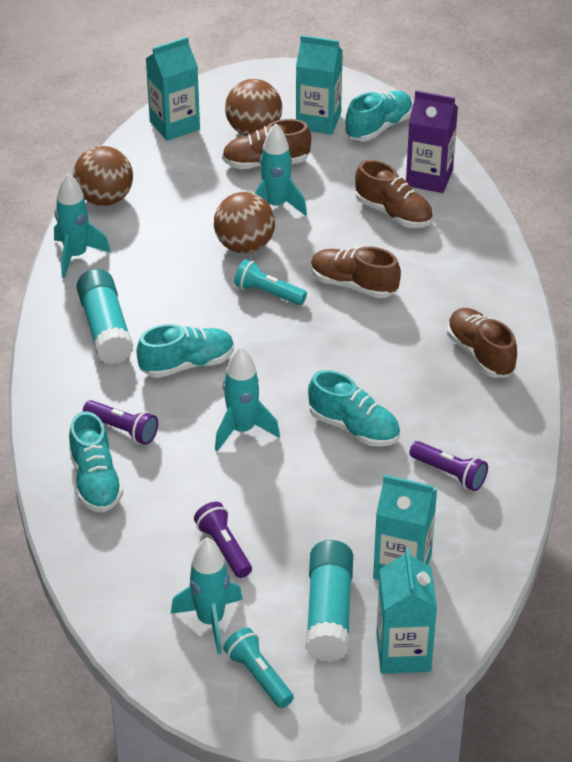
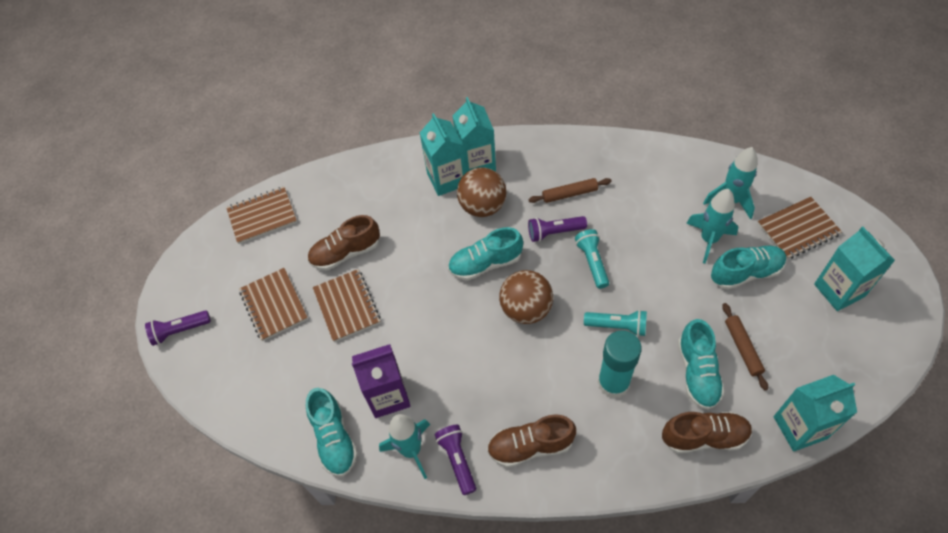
brown ball: 3 -> 2
brown notebook: 0 -> 4
brown rolling pin: 0 -> 2
brown shoe: 4 -> 3
turquoise glue stick: 2 -> 1
turquoise rocket: 4 -> 3

